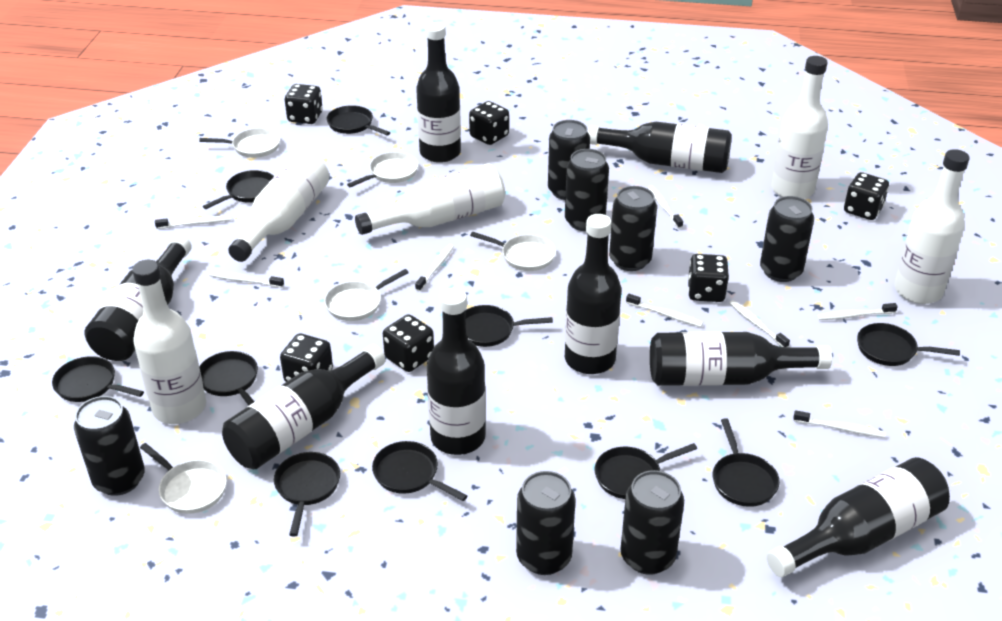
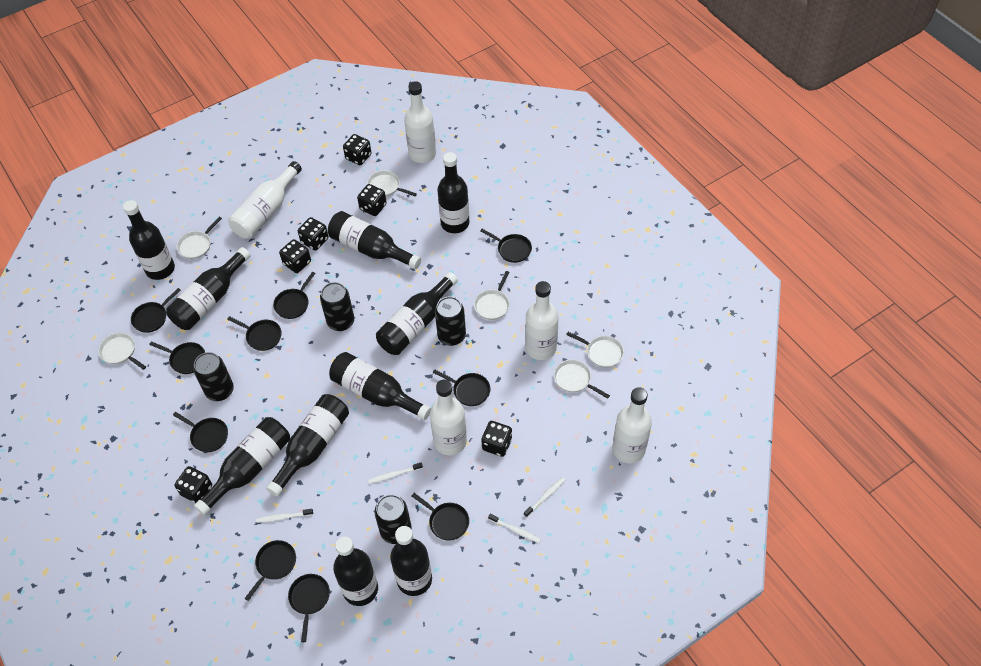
black bottle: 8 -> 10
black can: 7 -> 4
white pan: 5 -> 6
white toothbrush: 8 -> 4

